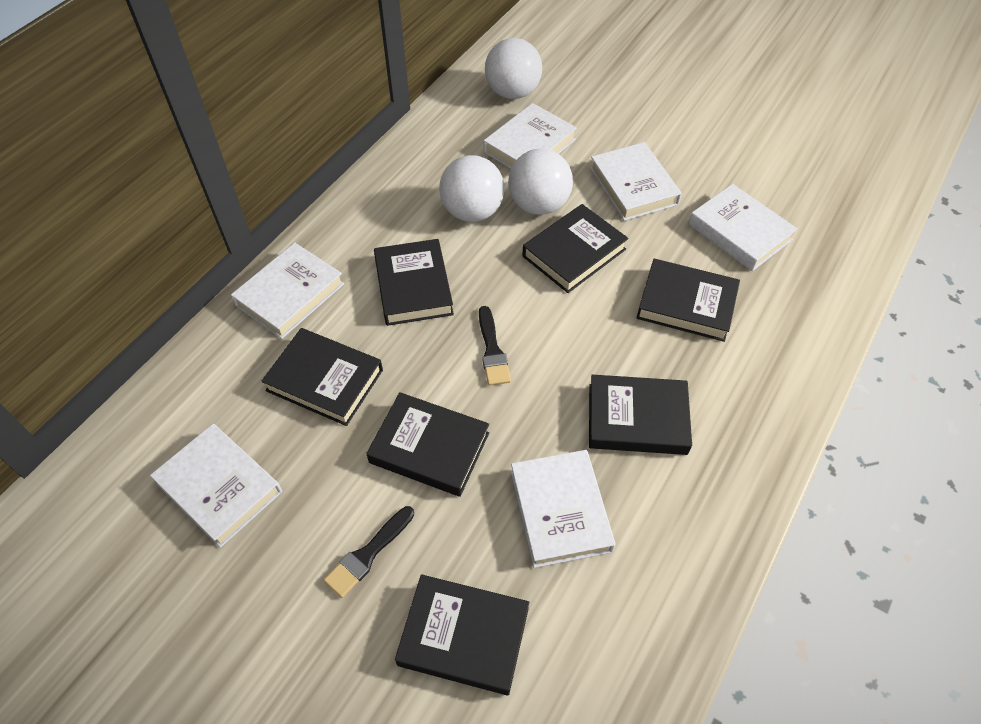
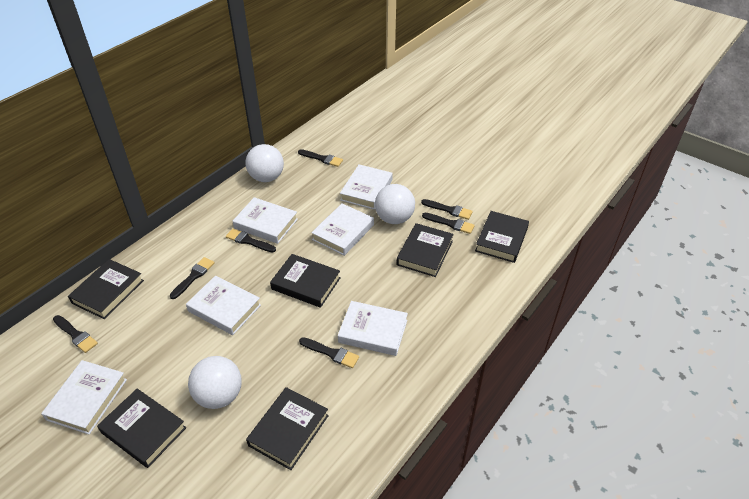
black book: 7 -> 6
black brush: 2 -> 7

